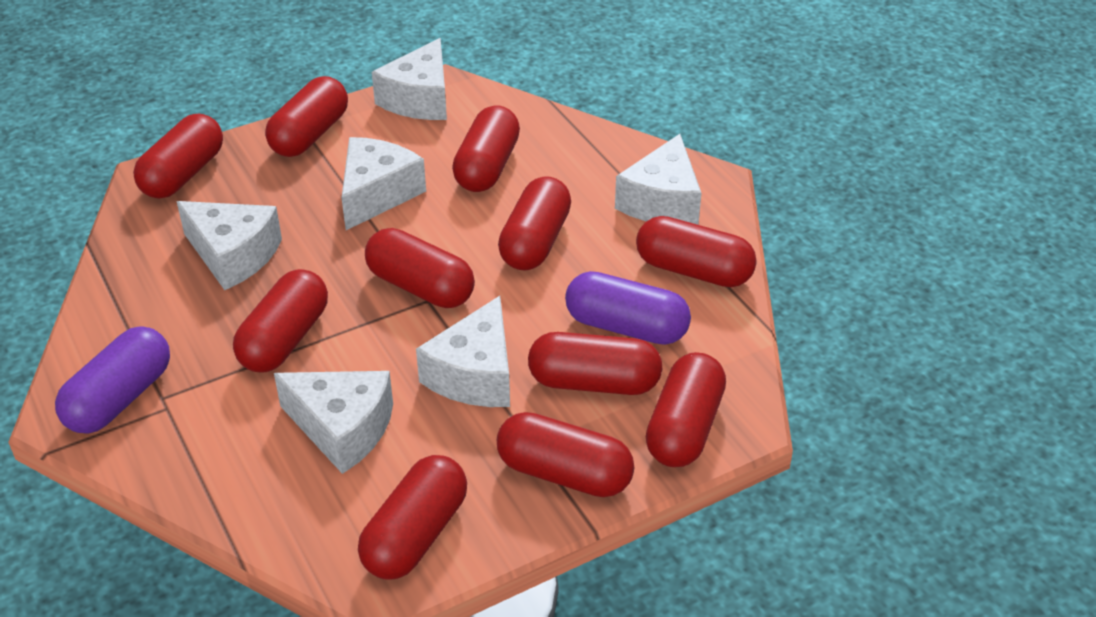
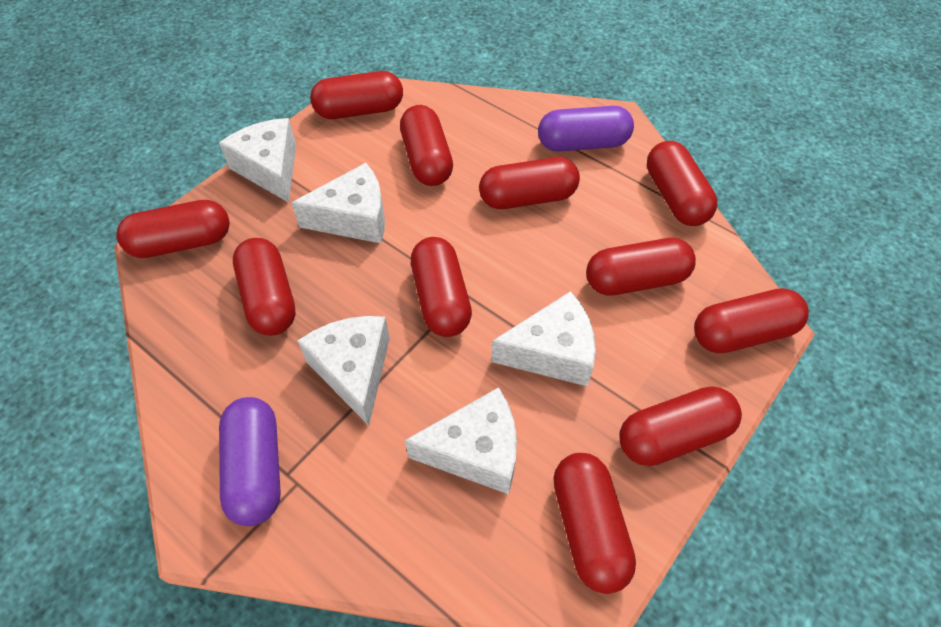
white cheese: 6 -> 5

